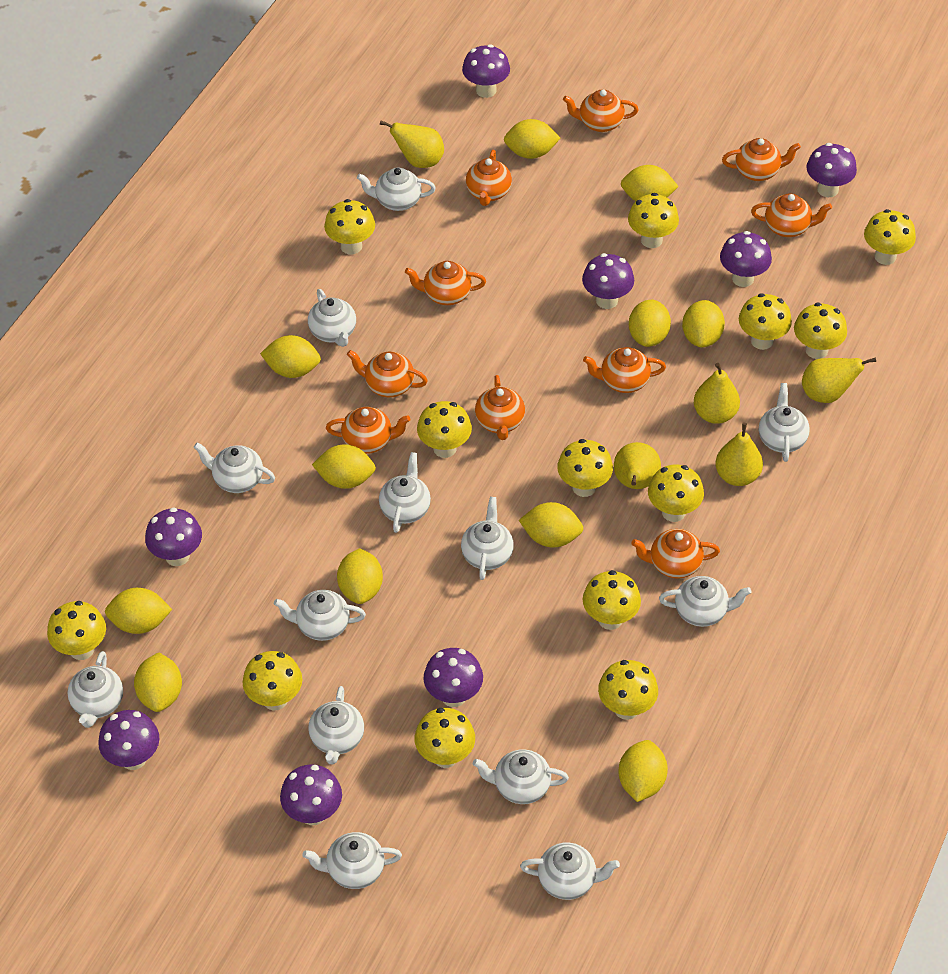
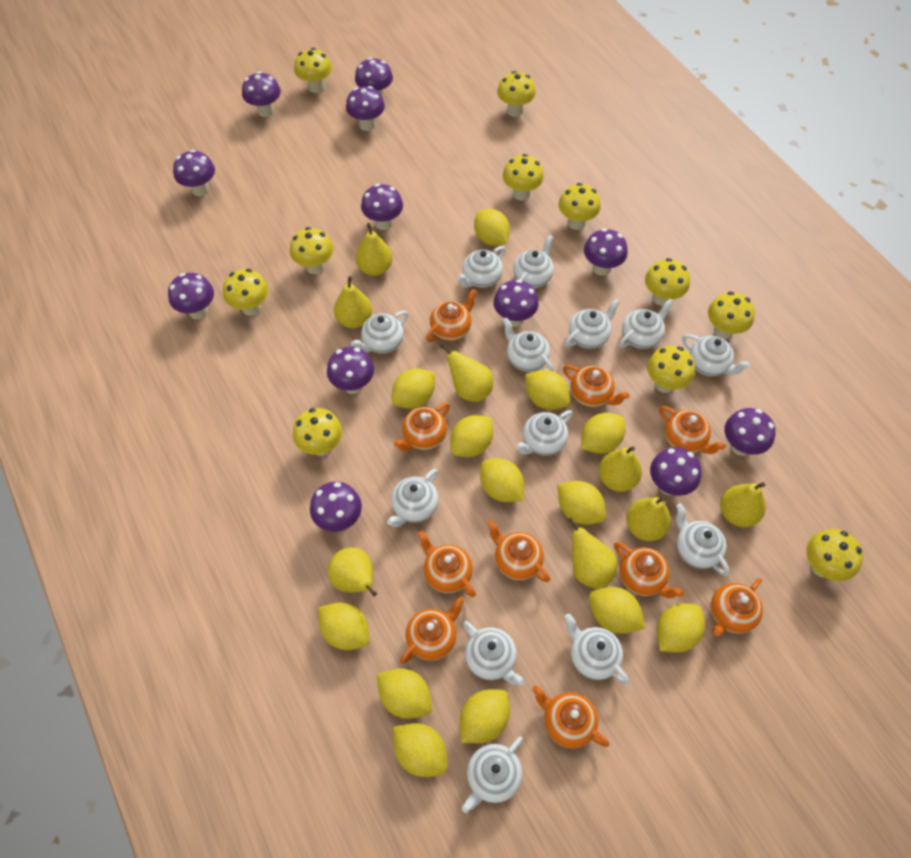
purple mushroom: 8 -> 12
yellow lemon: 11 -> 13
yellow mushroom: 13 -> 11
yellow pear: 5 -> 8

